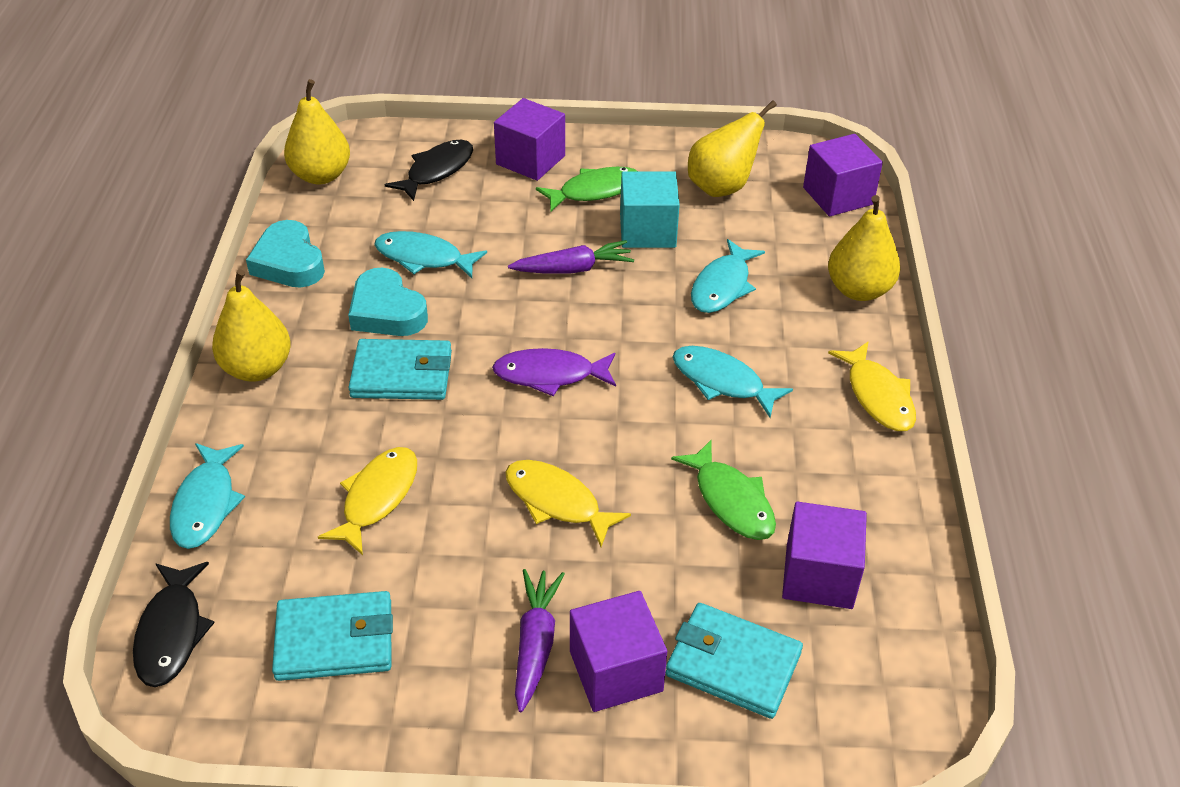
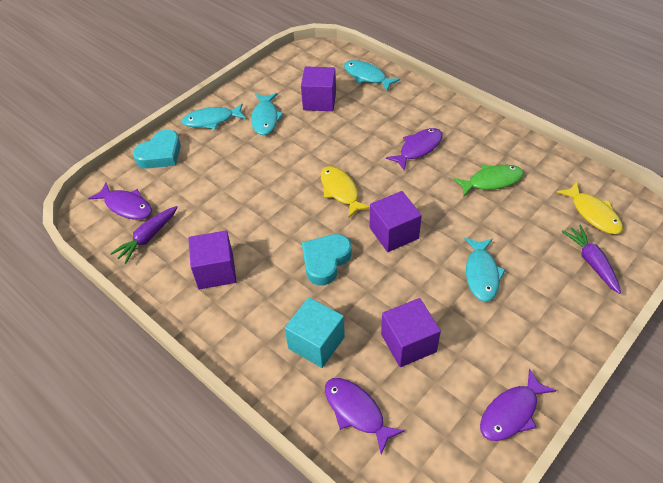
black fish: 2 -> 0
green fish: 2 -> 1
purple fish: 1 -> 4
turquoise wallet: 3 -> 0
yellow fish: 3 -> 2
yellow pear: 4 -> 0

